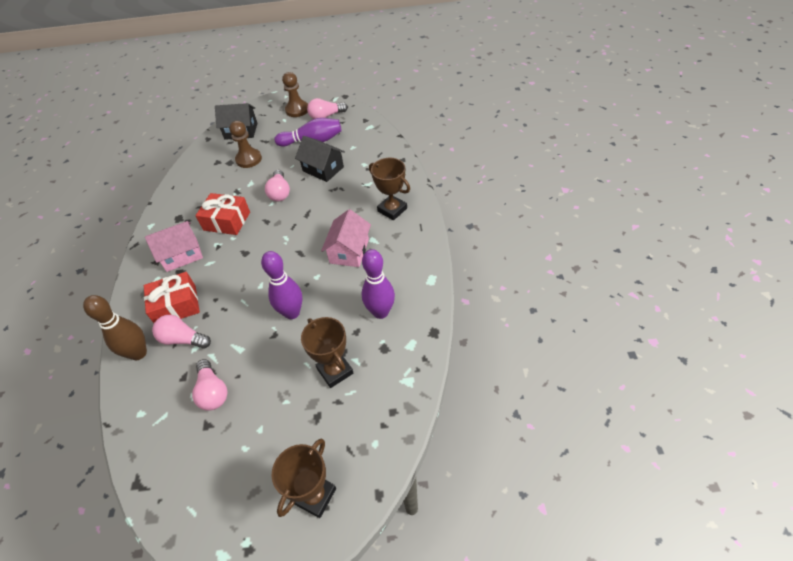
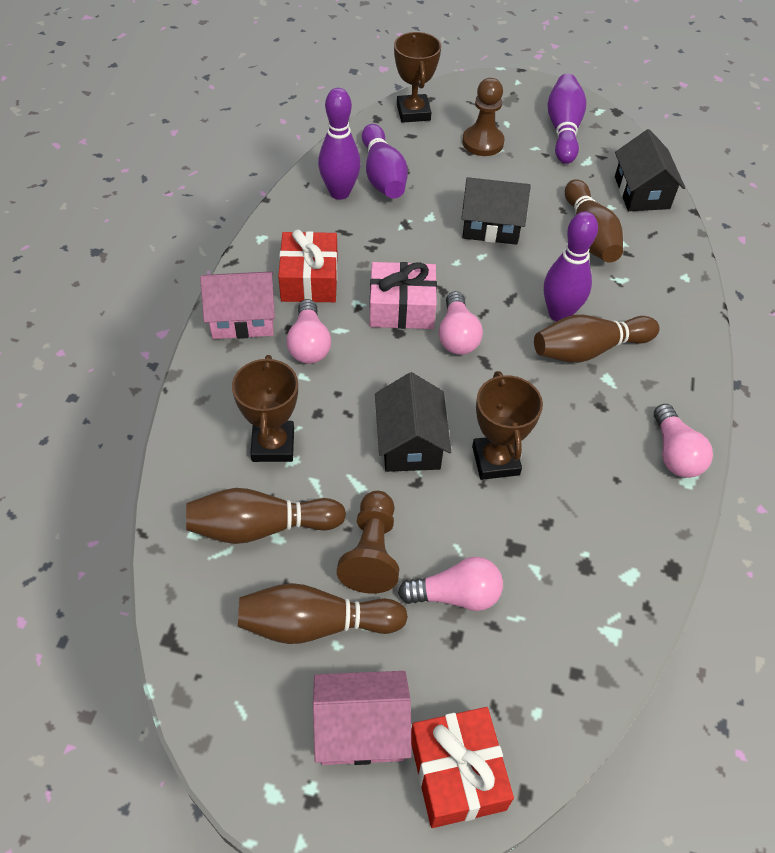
black house: 2 -> 3
brown bowling pin: 1 -> 4
pink gift: 0 -> 1
purple bowling pin: 3 -> 4

